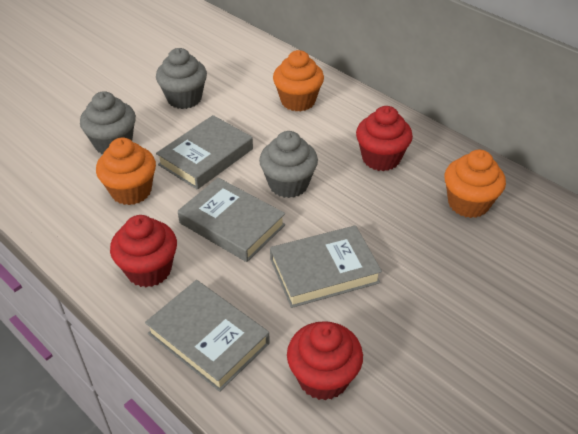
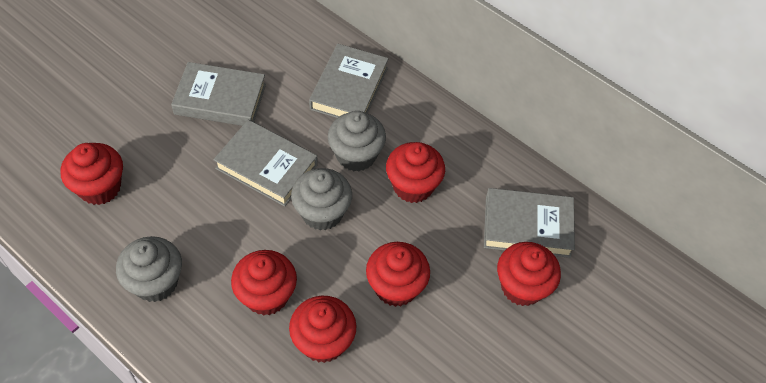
orange cupcake: 3 -> 0
red cupcake: 3 -> 6

